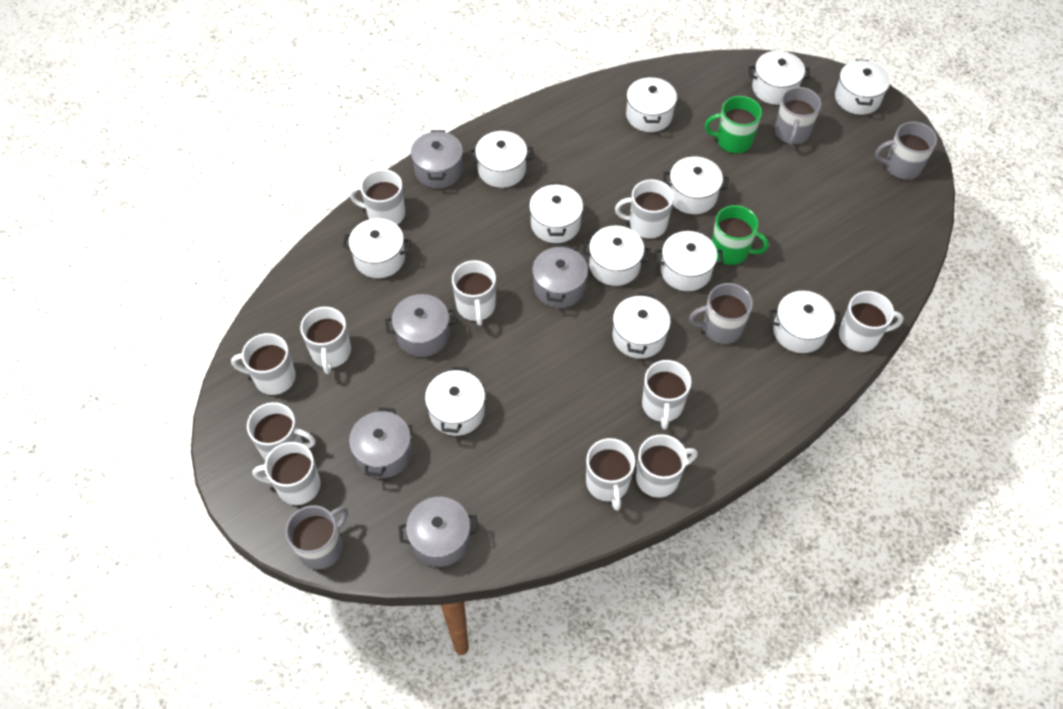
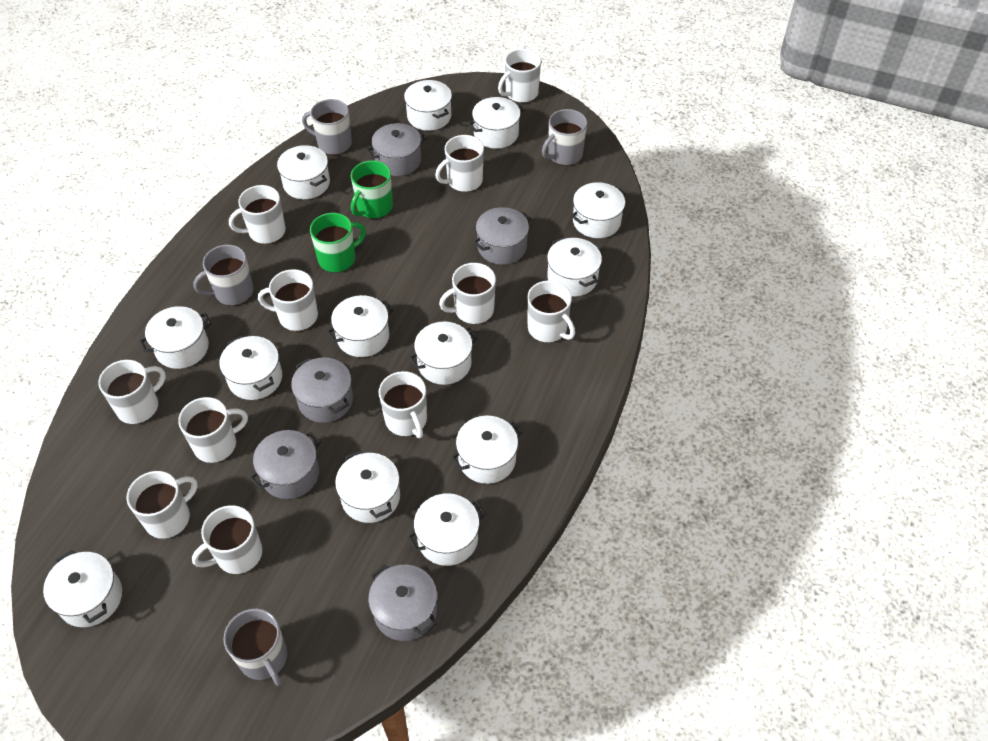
white pot: 12 -> 13

